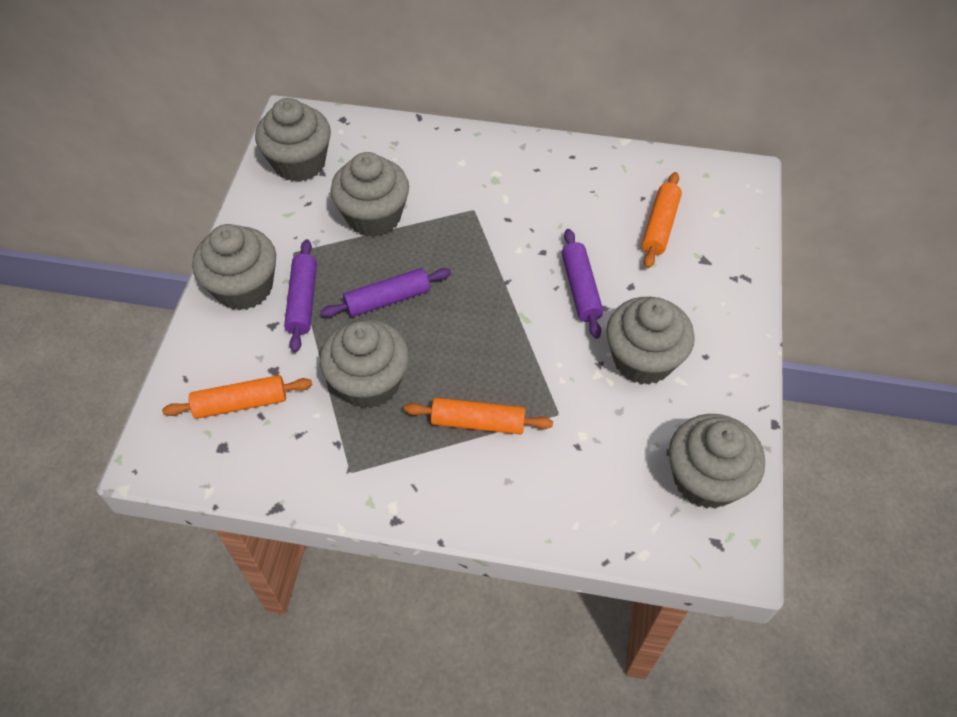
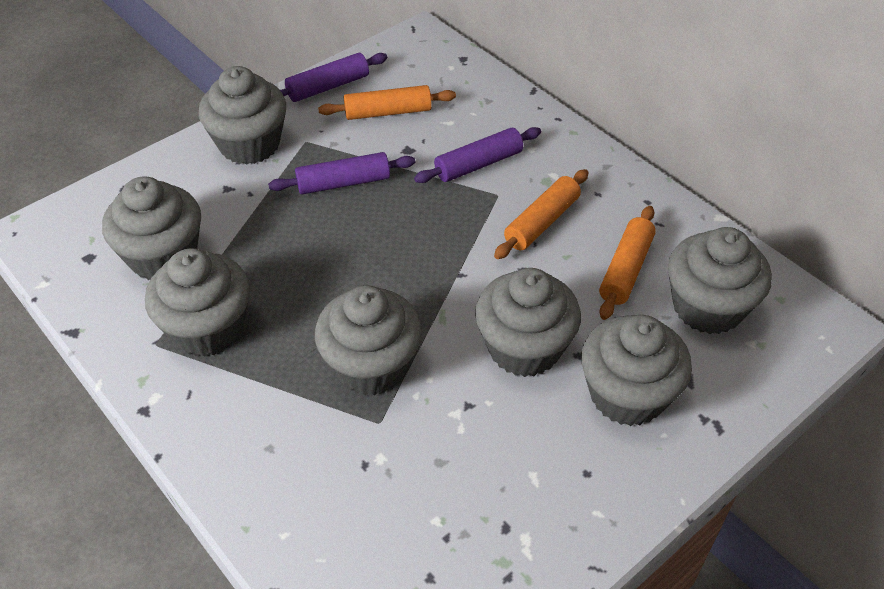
grey cupcake: 6 -> 7

